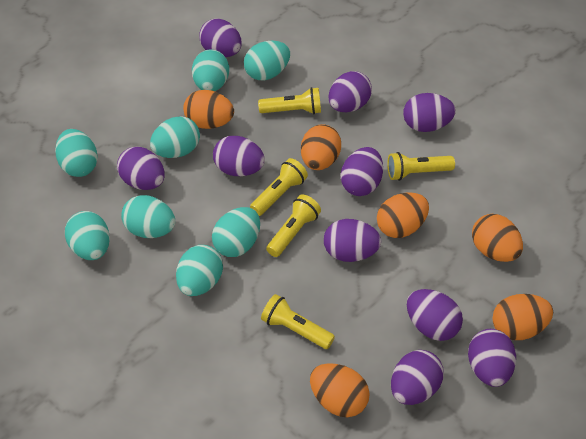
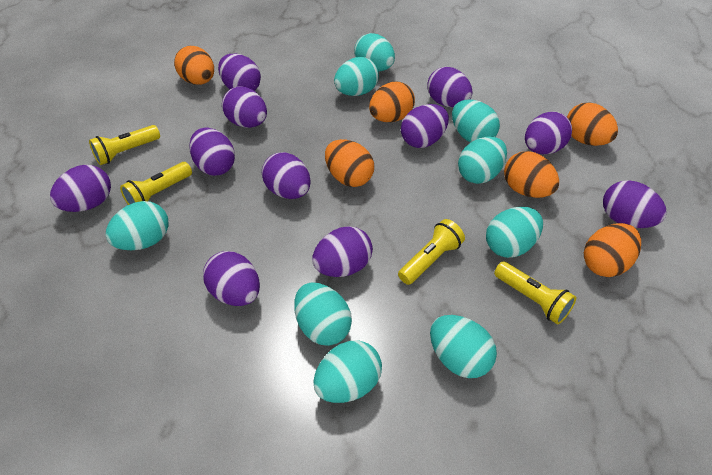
purple egg: 10 -> 11
turquoise egg: 8 -> 9
yellow flashlight: 5 -> 4

